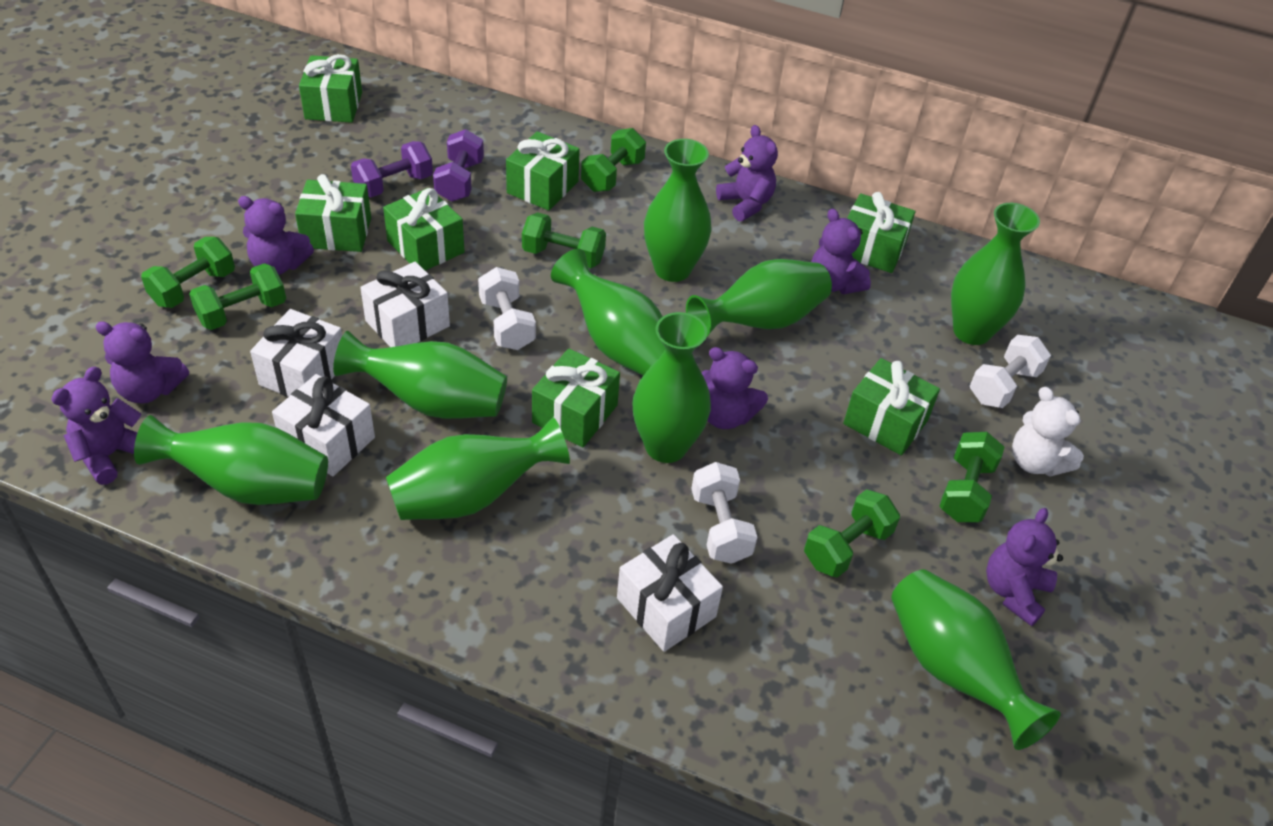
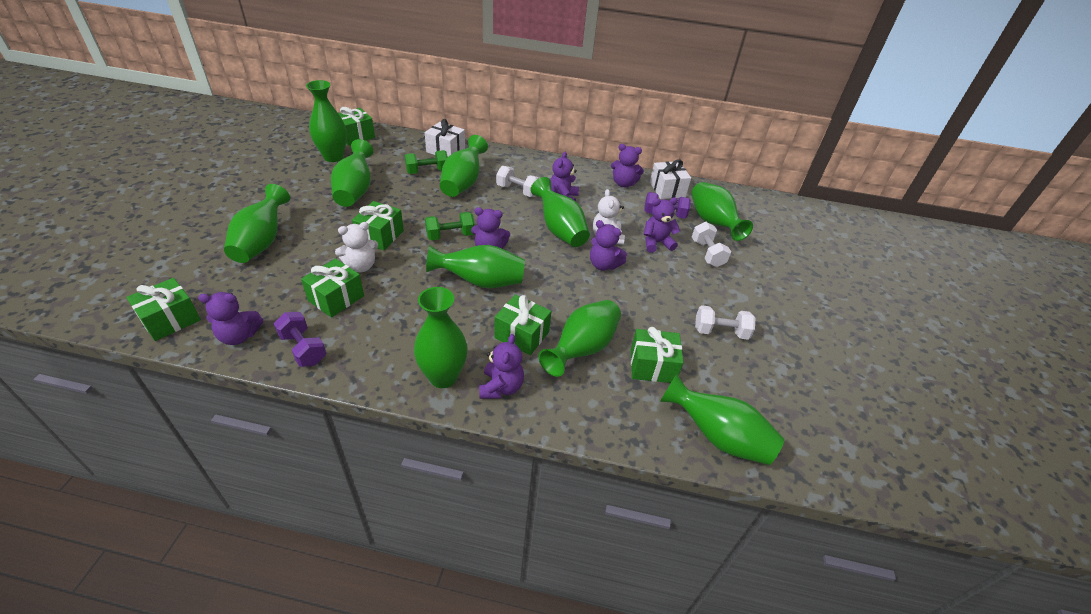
green dumbbell: 6 -> 2
green gift: 7 -> 6
green vase: 9 -> 10
white gift: 4 -> 2
white teddy bear: 1 -> 2

